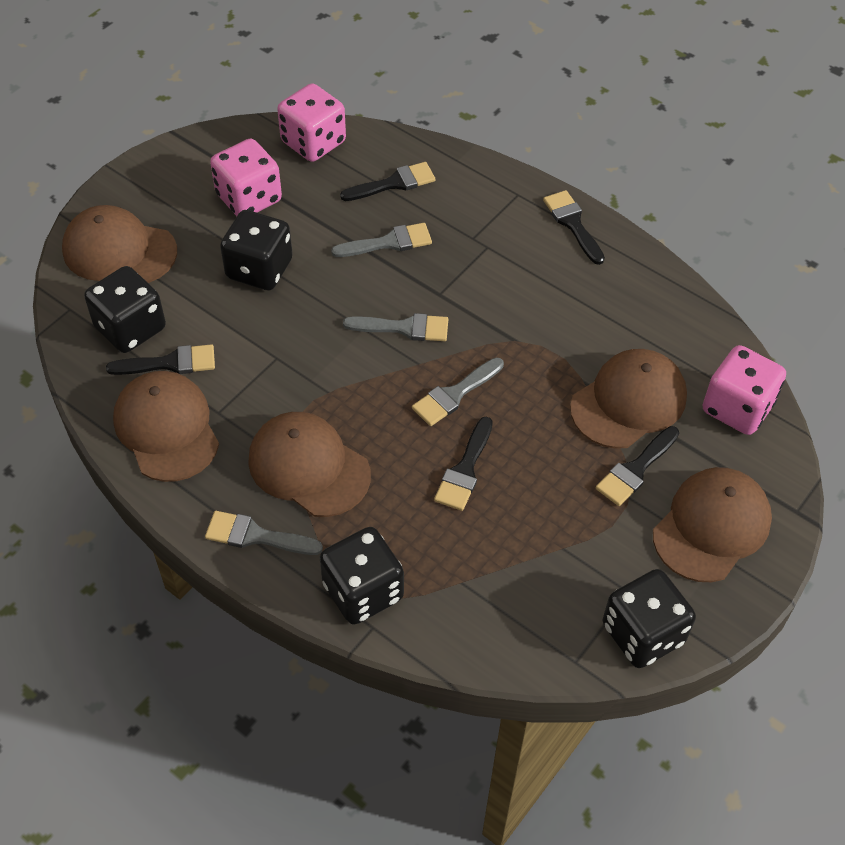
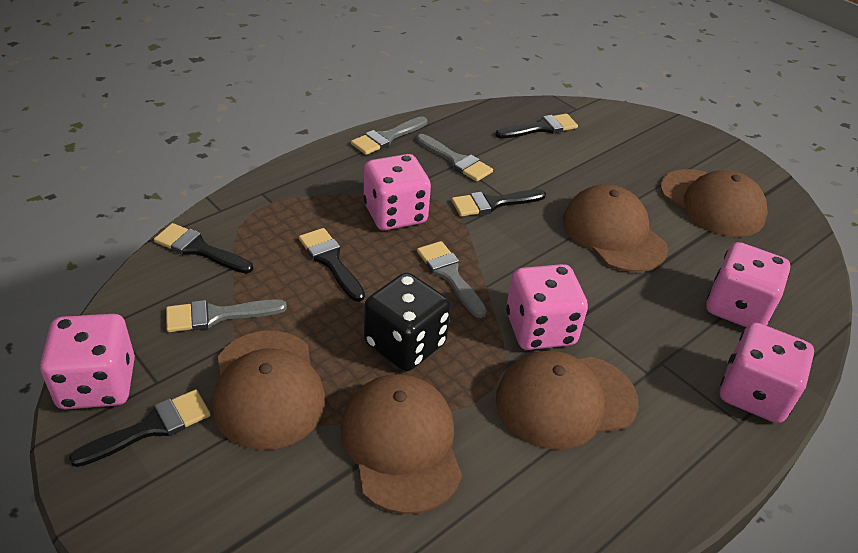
black dice: 4 -> 1
pink dice: 3 -> 5

